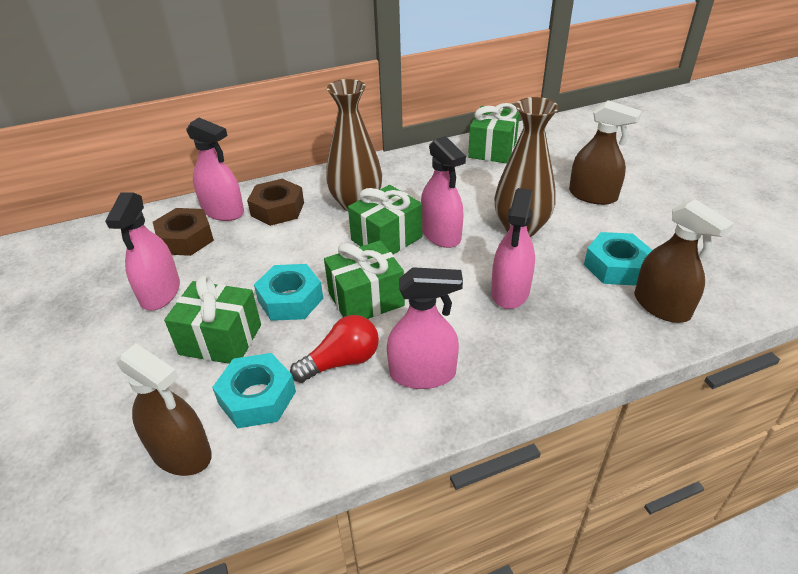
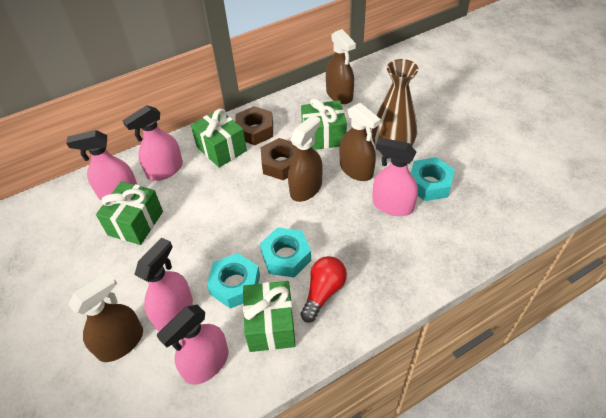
brown spray bottle: 3 -> 4
brown vase: 2 -> 1

